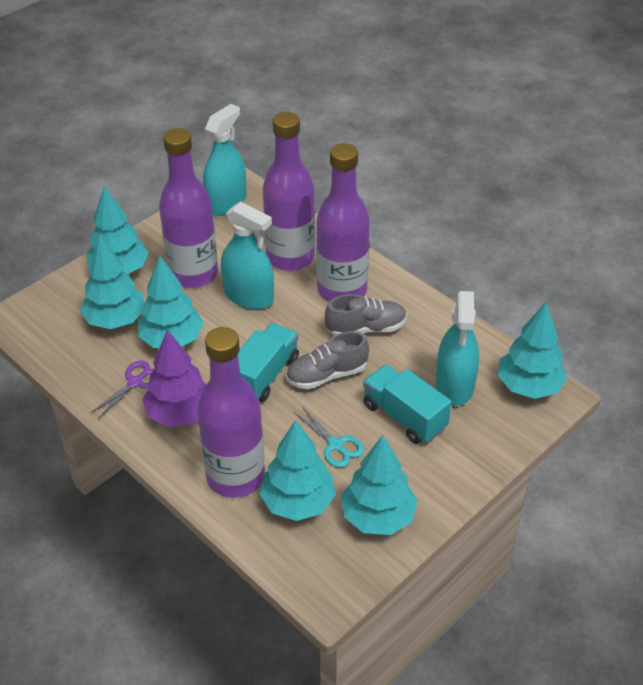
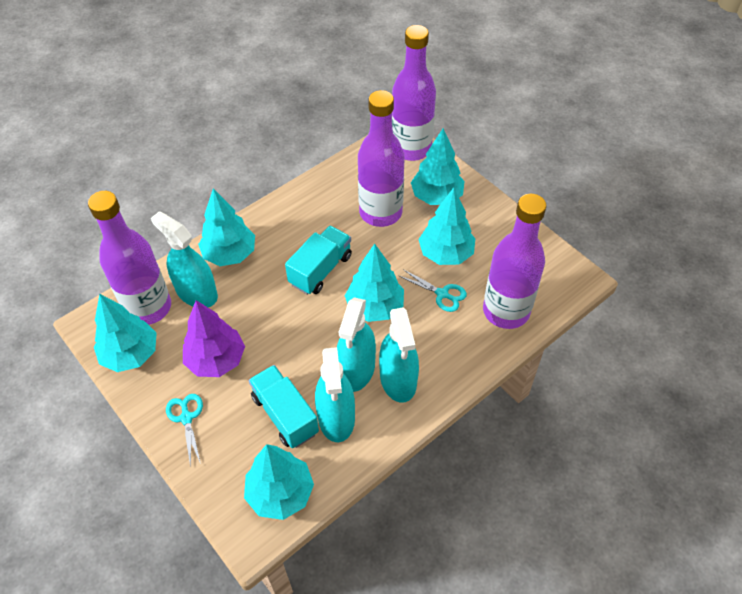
grey shoe: 2 -> 0
purple scissors: 1 -> 0
turquoise scissors: 1 -> 2
turquoise spray bottle: 3 -> 4

